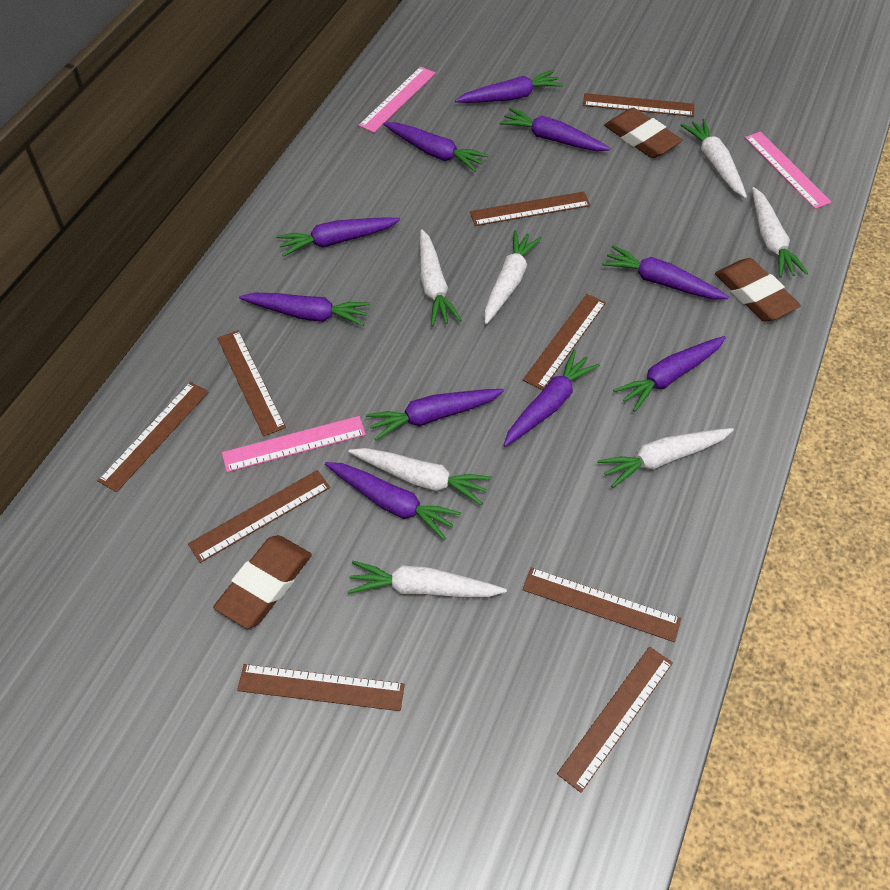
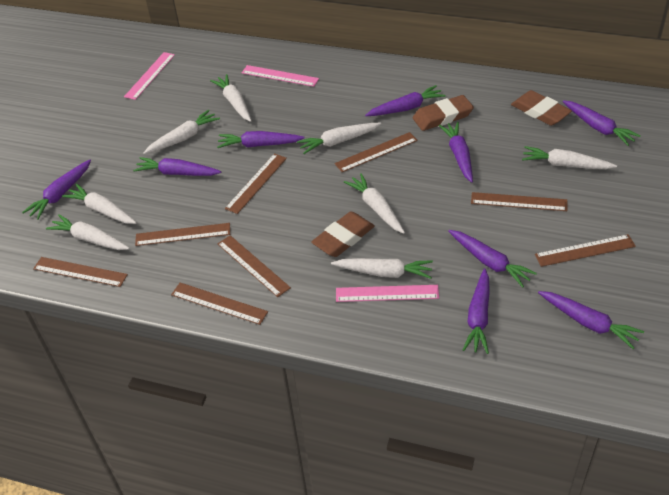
brown ruler: 9 -> 8
purple carrot: 10 -> 9
white carrot: 7 -> 8

